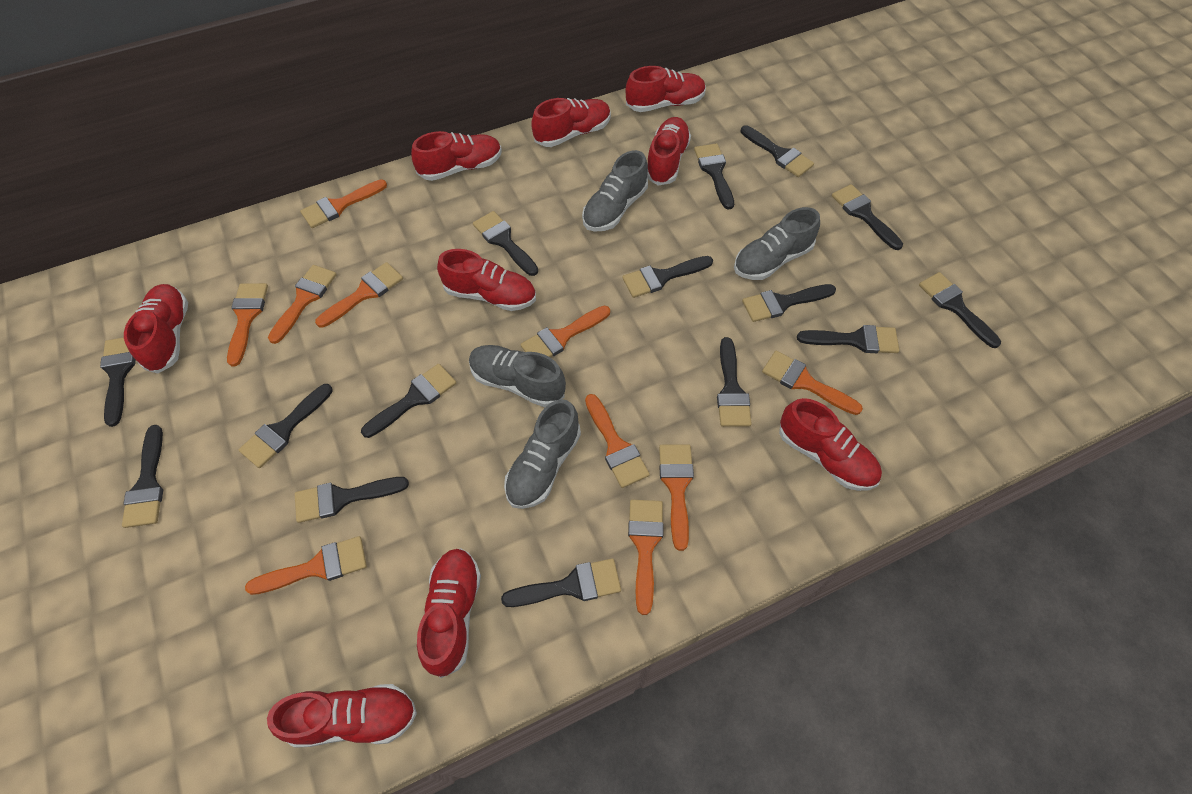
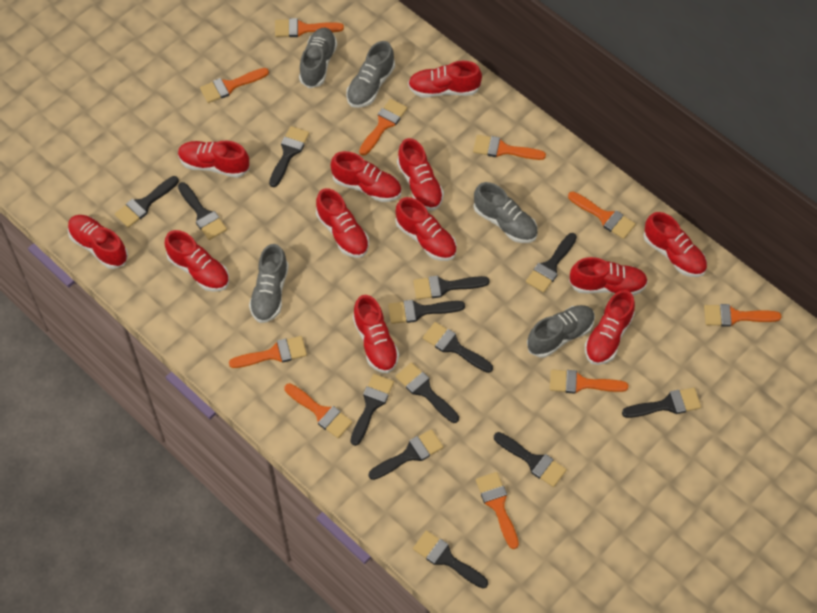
black brush: 15 -> 13
grey shoe: 4 -> 5
red shoe: 9 -> 12

